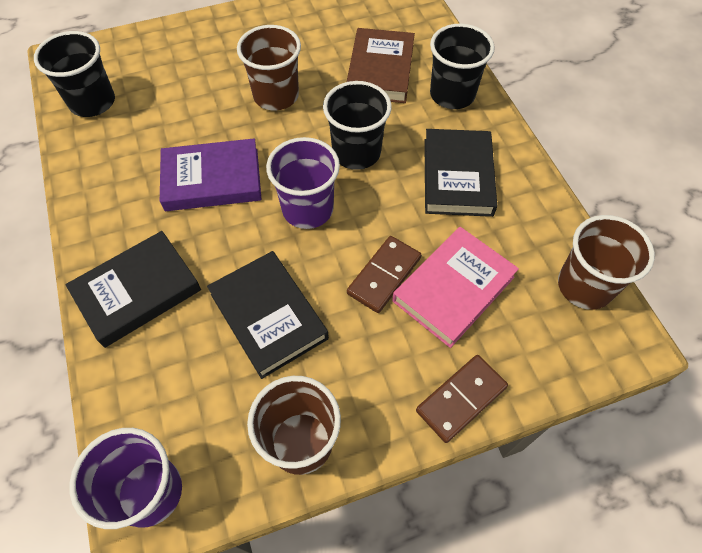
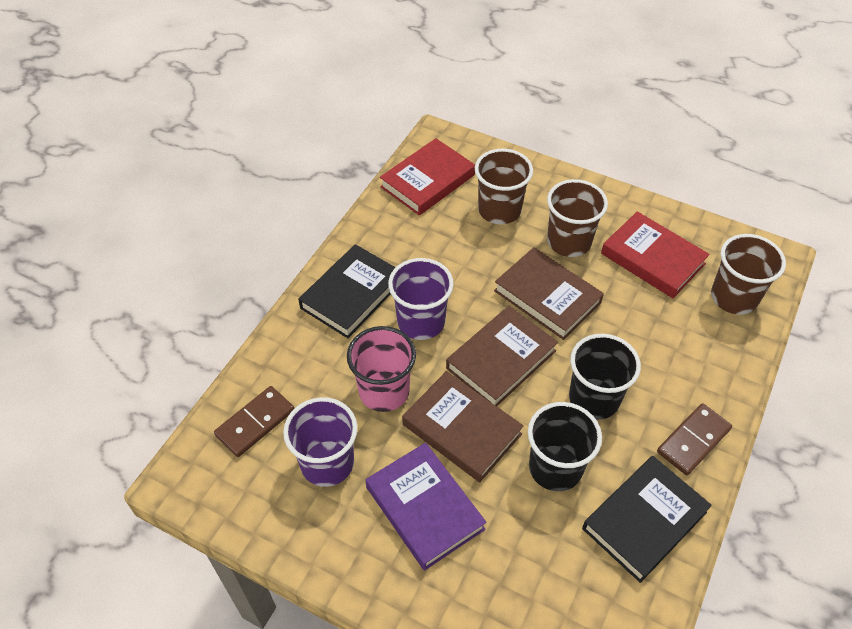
black book: 3 -> 2
black cup: 3 -> 2
brown book: 1 -> 3
pink book: 1 -> 0
pink cup: 0 -> 1
red book: 0 -> 2

